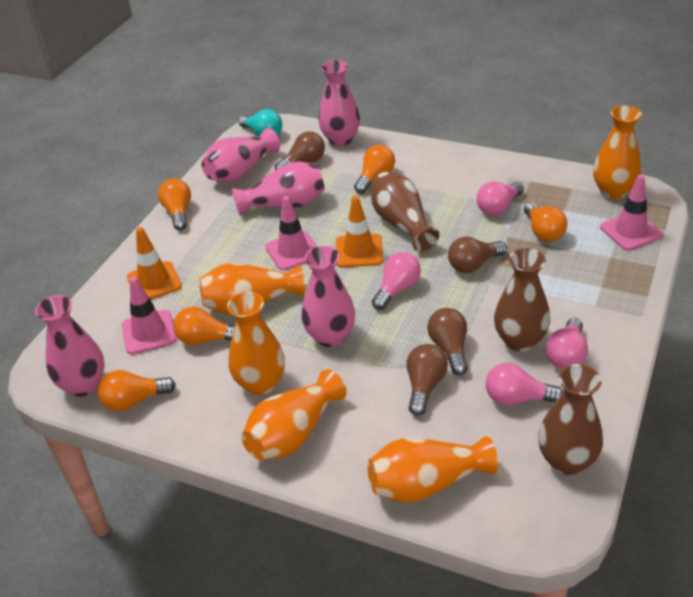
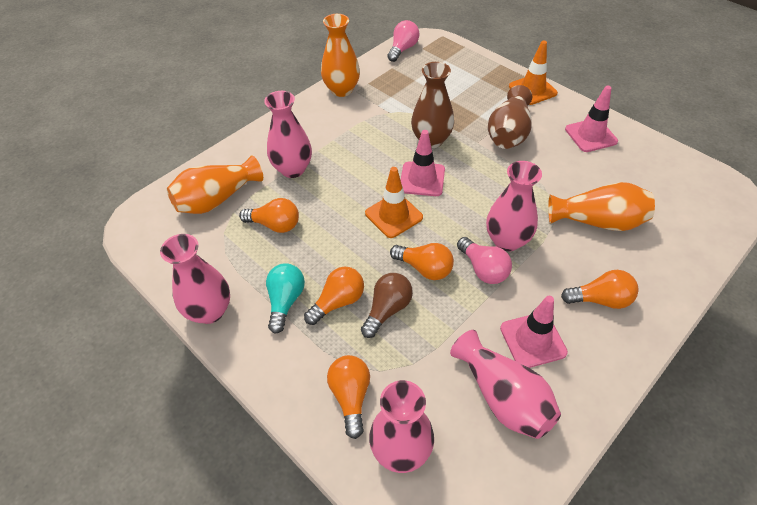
brown light bulb: 4 -> 1
brown vase: 3 -> 2
orange vase: 5 -> 3
pink light bulb: 4 -> 2

